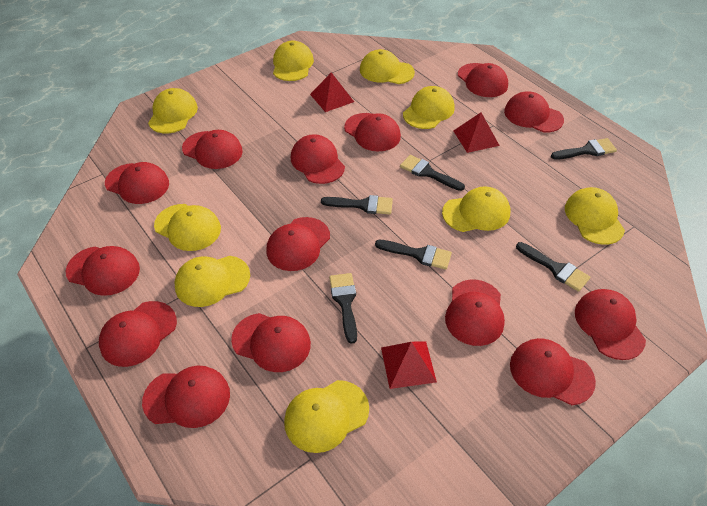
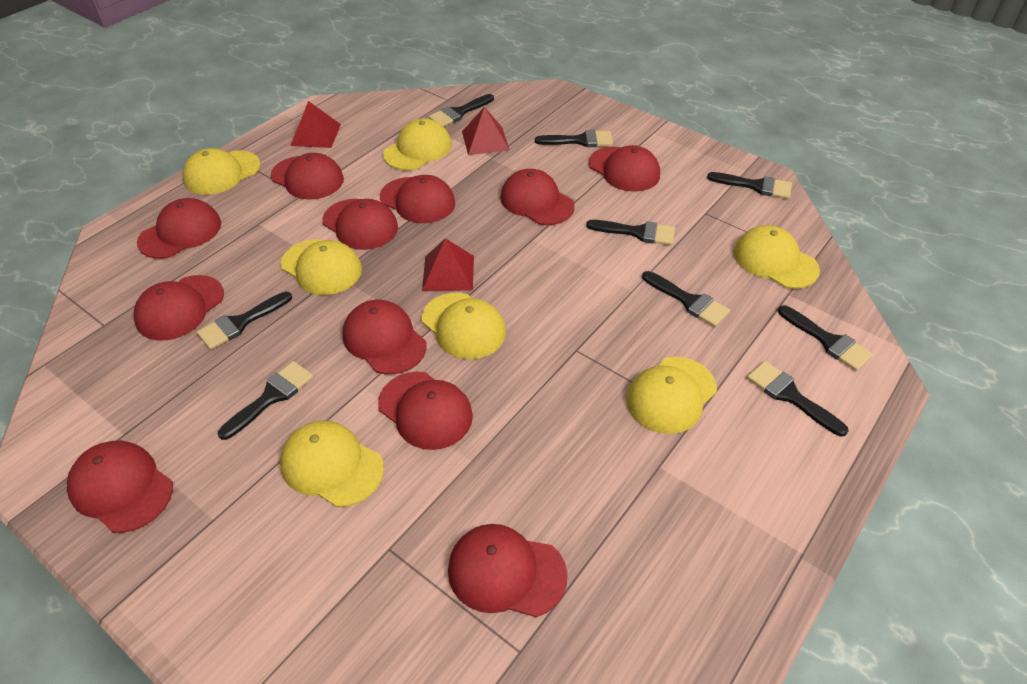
black brush: 6 -> 9
red cap: 14 -> 11
yellow cap: 9 -> 7

